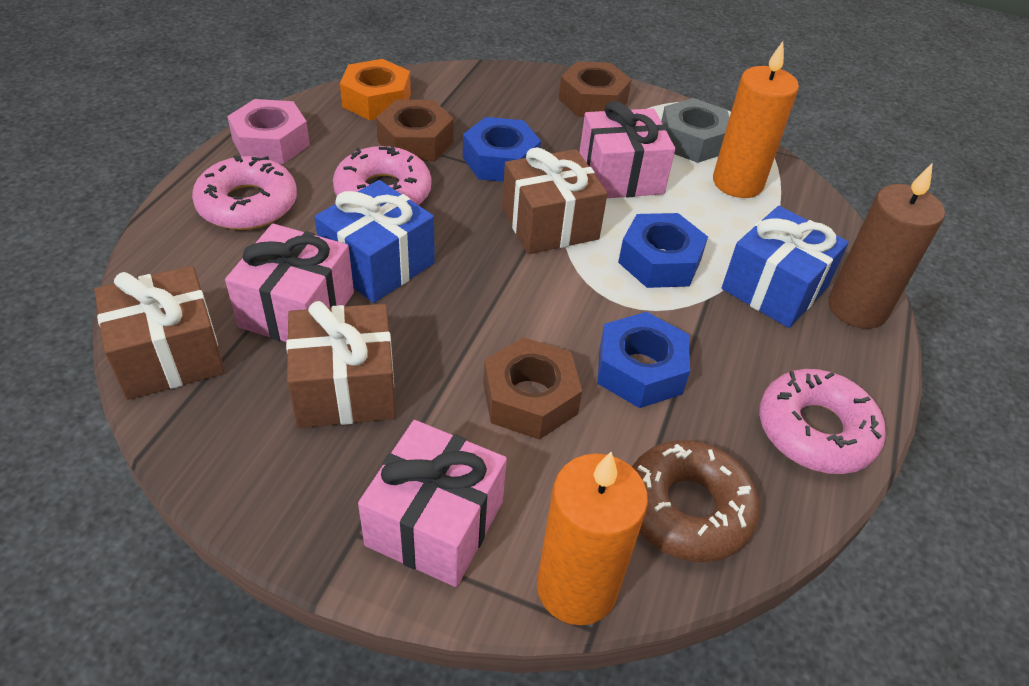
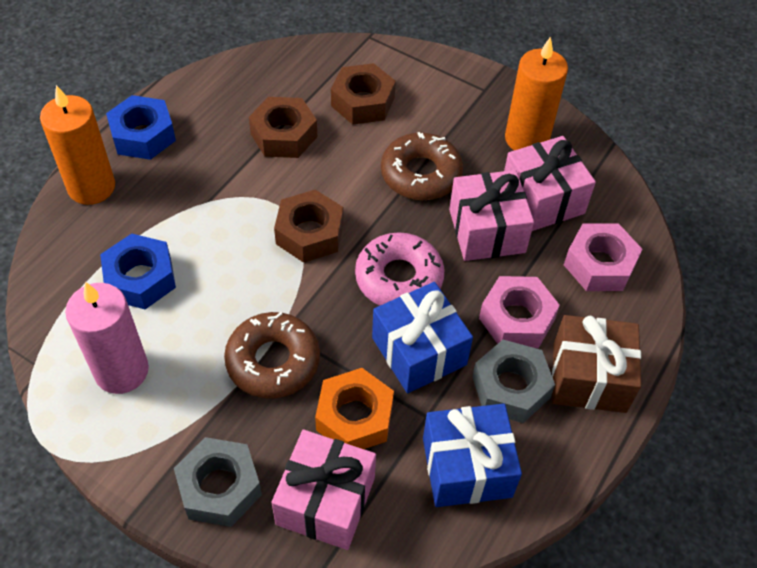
blue nut: 3 -> 2
brown candle: 1 -> 0
brown donut: 1 -> 2
brown gift: 3 -> 1
grey nut: 1 -> 2
pink candle: 0 -> 1
pink donut: 3 -> 1
pink nut: 1 -> 2

